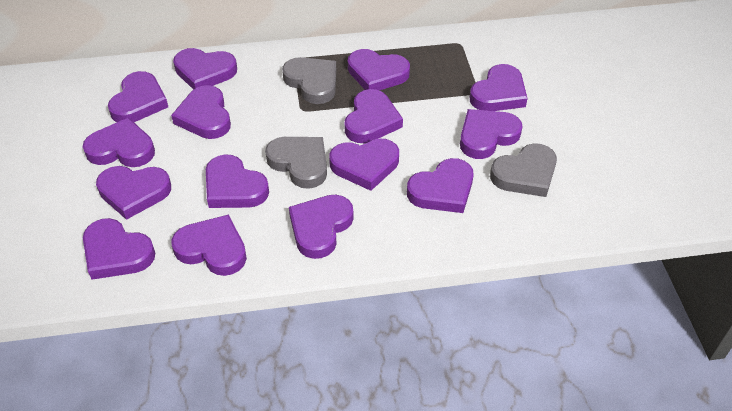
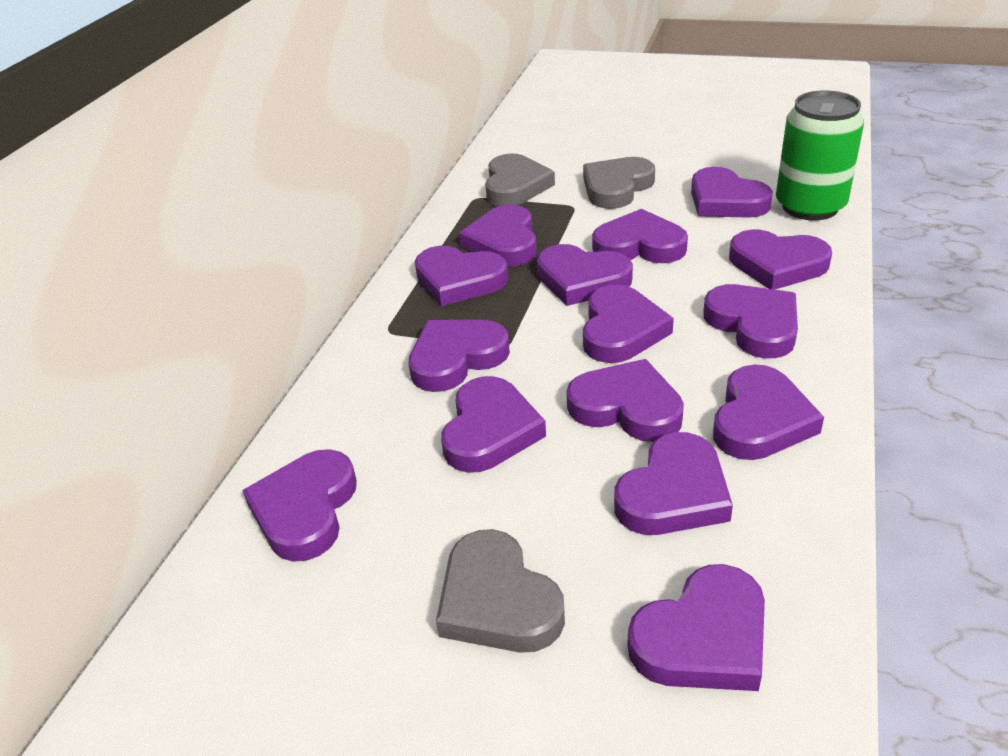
green can: 0 -> 1

